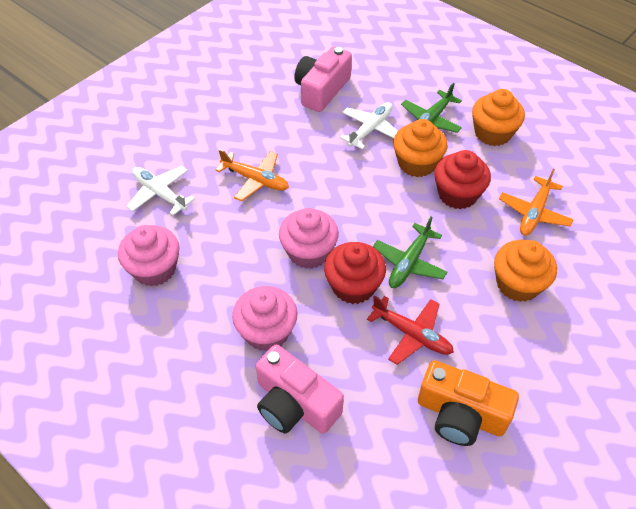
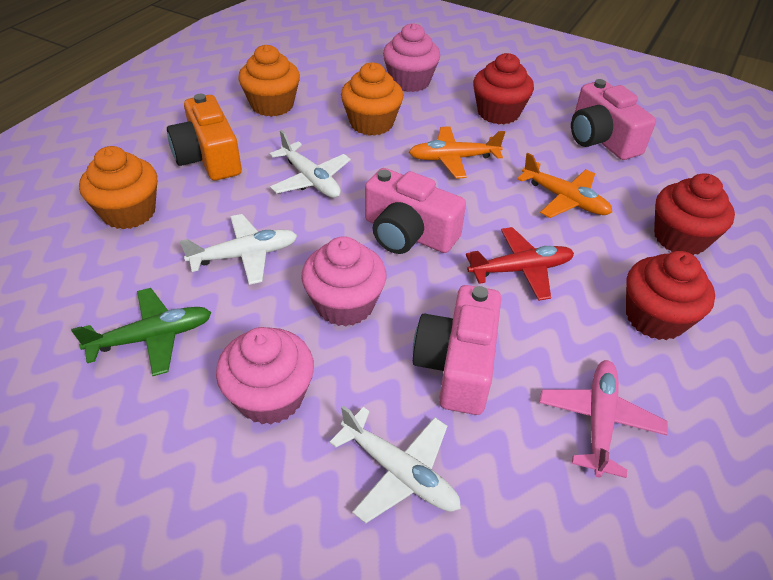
green plane: 2 -> 1
pink camera: 2 -> 3
pink plane: 0 -> 1
red cupcake: 2 -> 3
white plane: 2 -> 3

